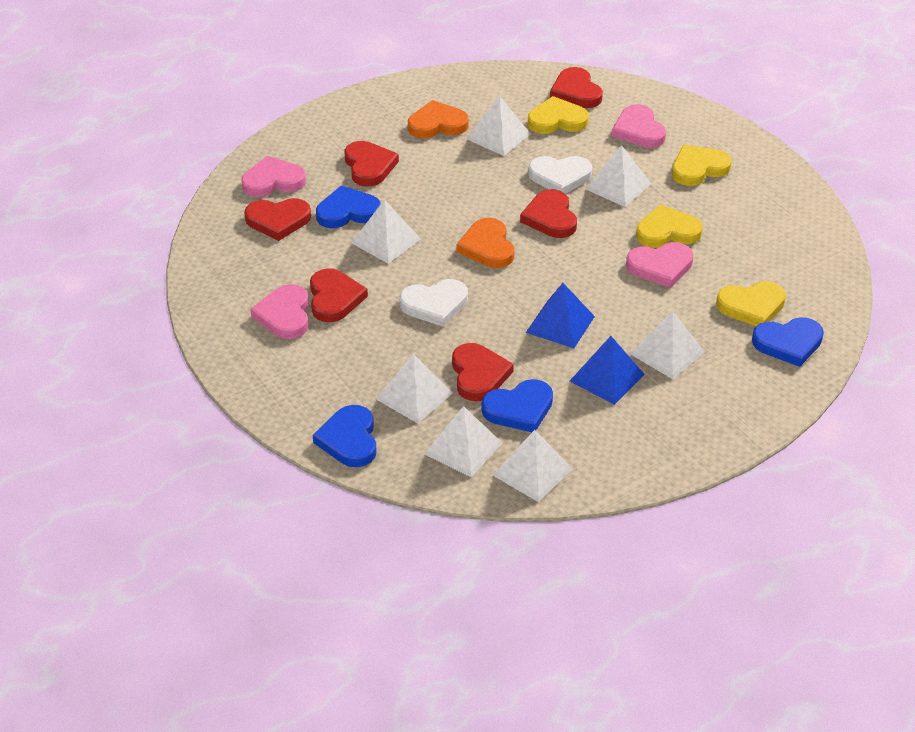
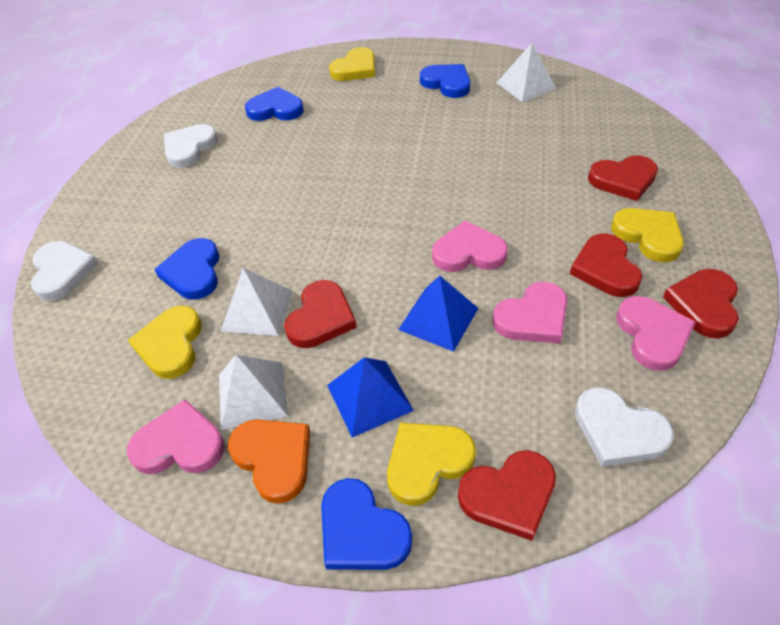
orange heart: 2 -> 1
red heart: 6 -> 5
white heart: 2 -> 3
white pyramid: 7 -> 3

